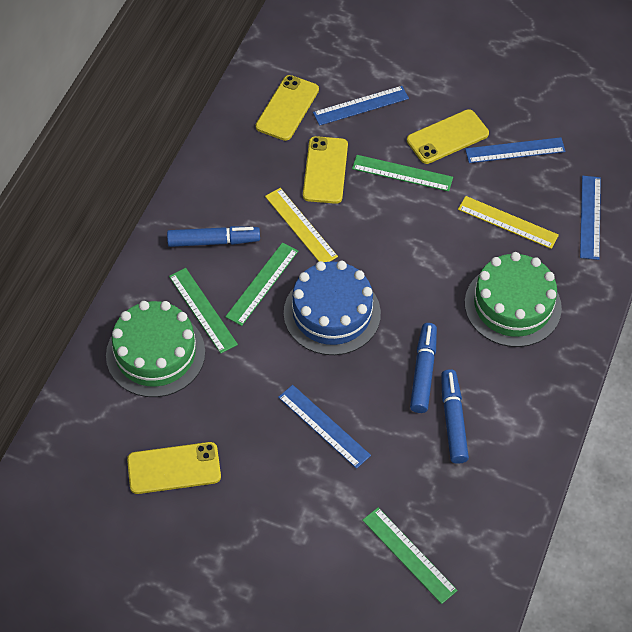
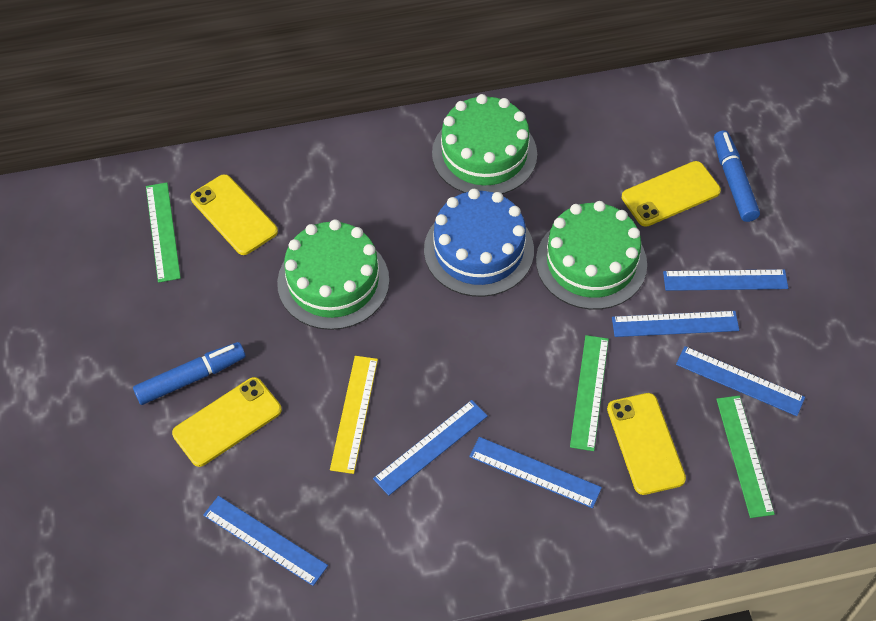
blue marker: 3 -> 2
blue ruler: 4 -> 6
green cake: 2 -> 3
green ruler: 4 -> 3
yellow ruler: 2 -> 1

